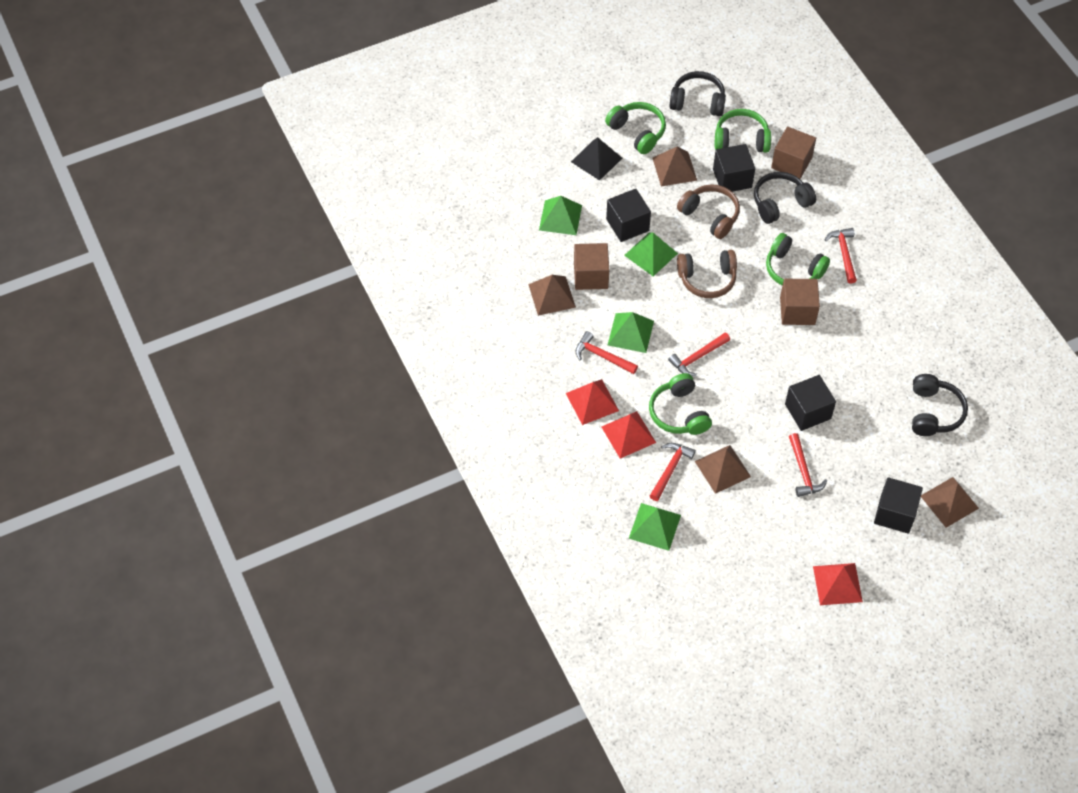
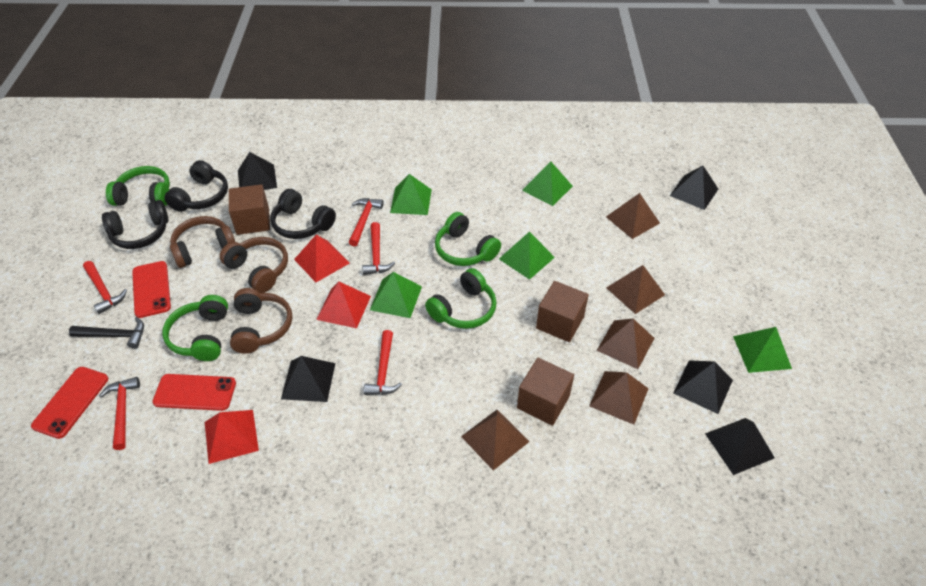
black cube: 4 -> 0
black hammer: 0 -> 1
black pyramid: 1 -> 5
brown headphones: 2 -> 3
brown pyramid: 4 -> 5
green pyramid: 4 -> 5
red phone: 0 -> 3

